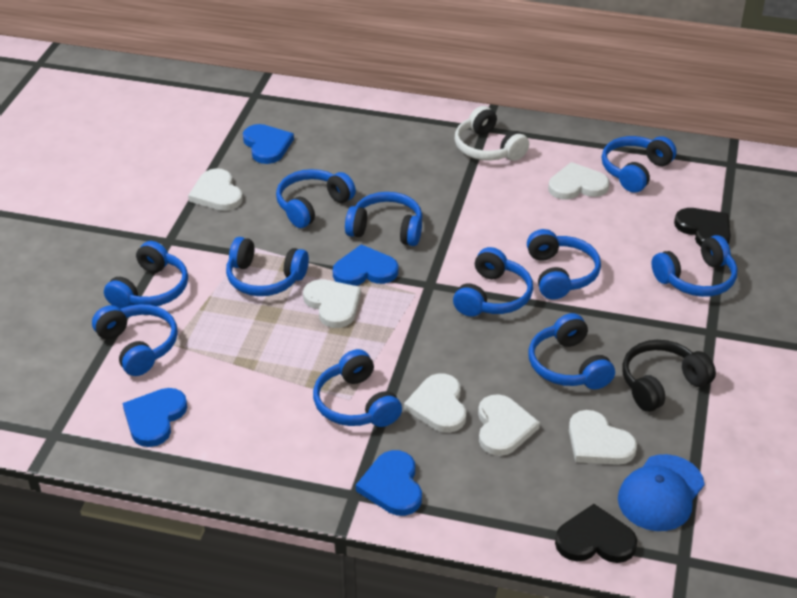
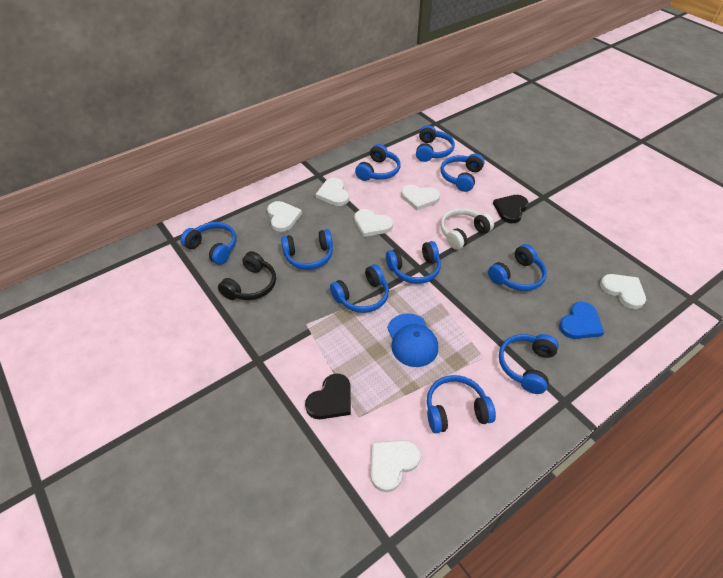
blue headphones: 11 -> 10
blue heart: 4 -> 1

